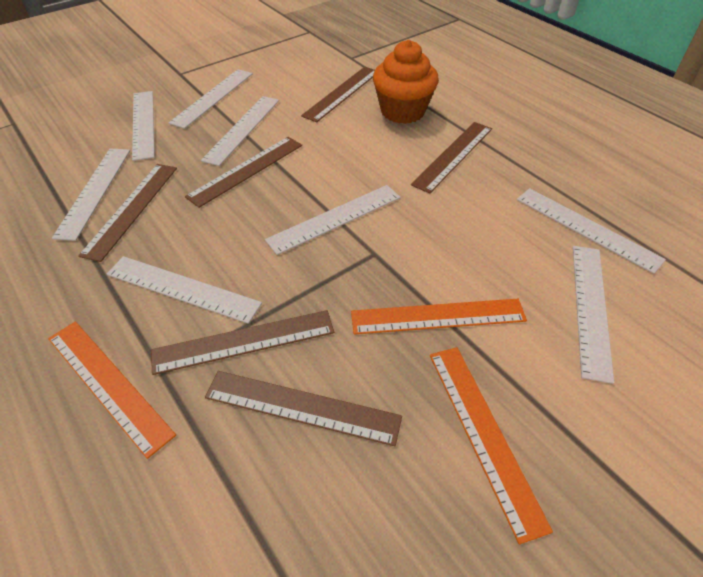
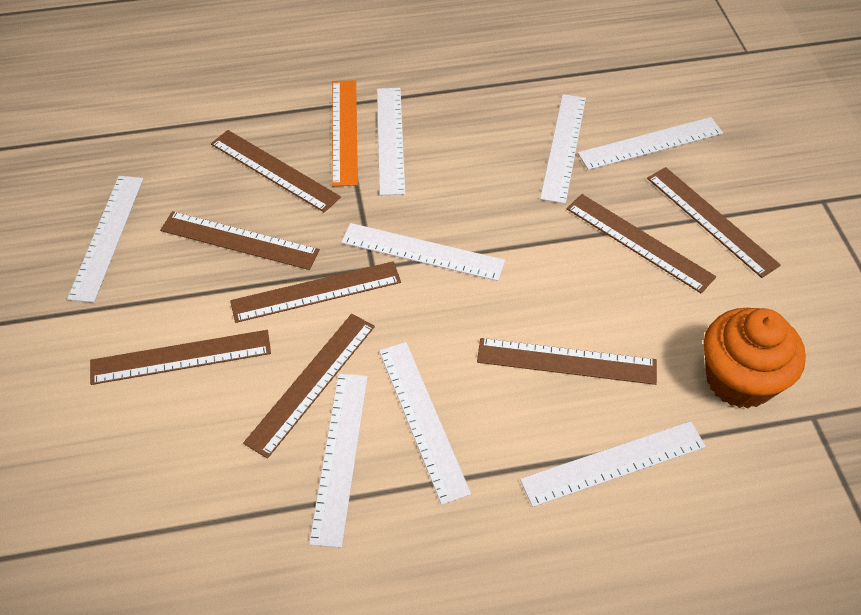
brown ruler: 6 -> 8
orange ruler: 3 -> 1

